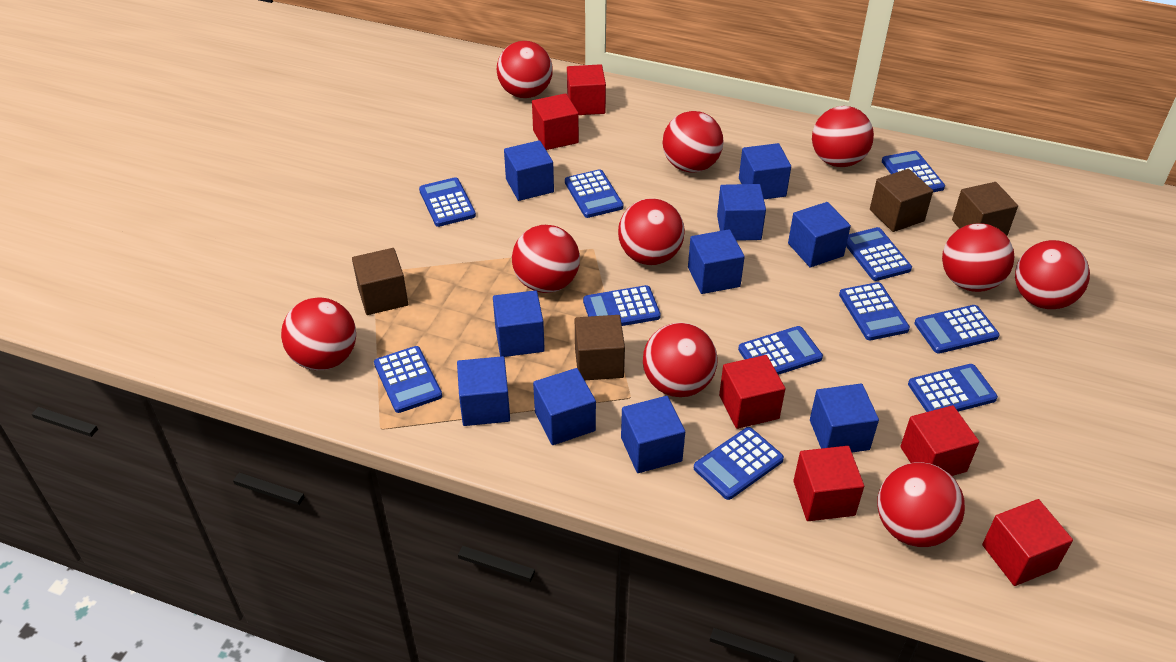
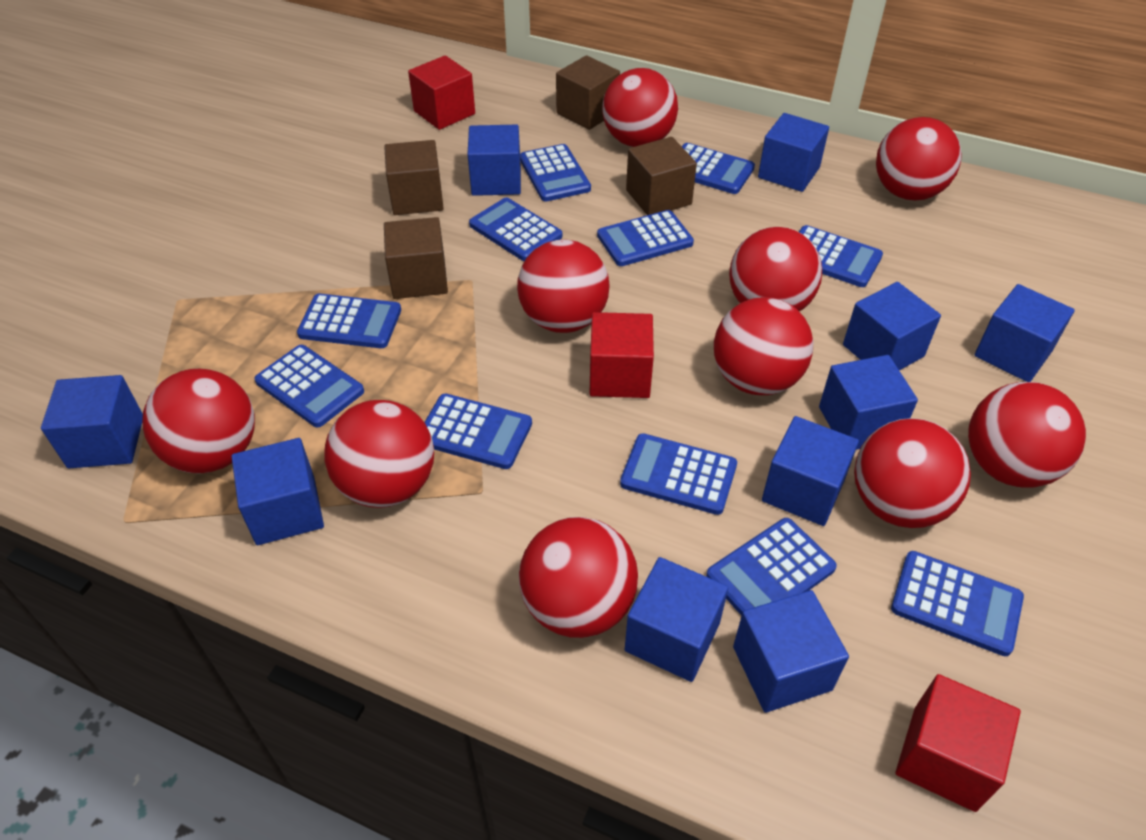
red cube: 6 -> 3

